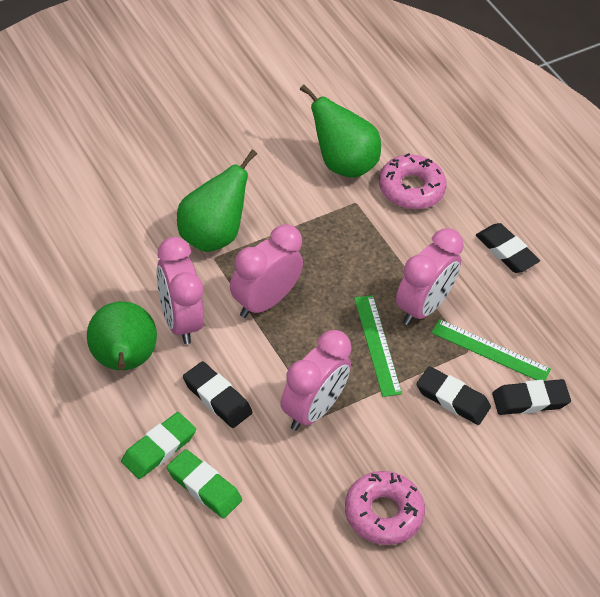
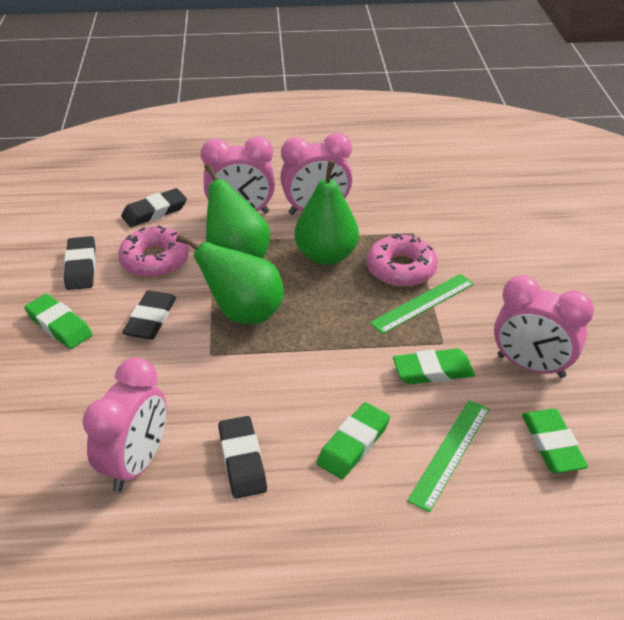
green eraser: 2 -> 4

